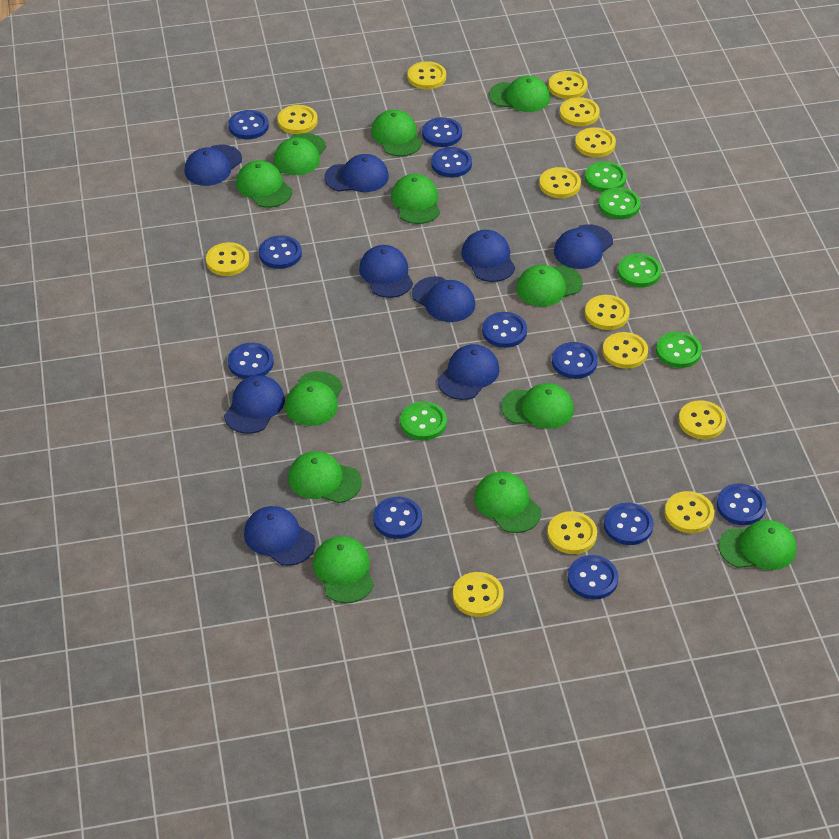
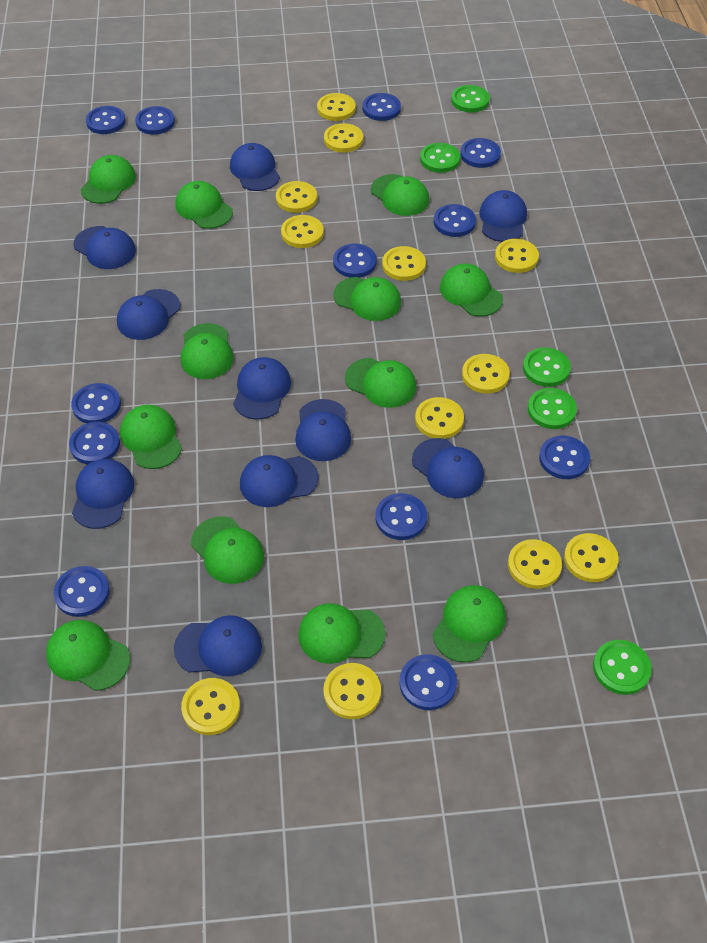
blue button: 11 -> 12
blue cap: 9 -> 10
yellow button: 13 -> 12

